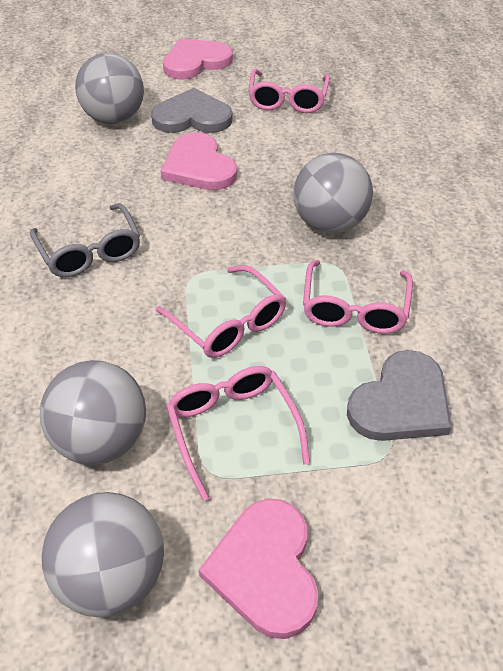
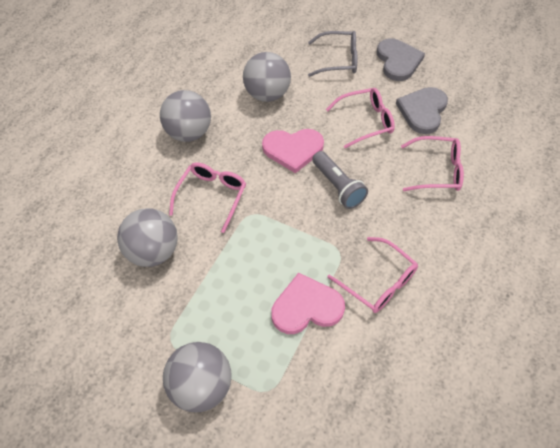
grey flashlight: 0 -> 1
pink heart: 3 -> 2

